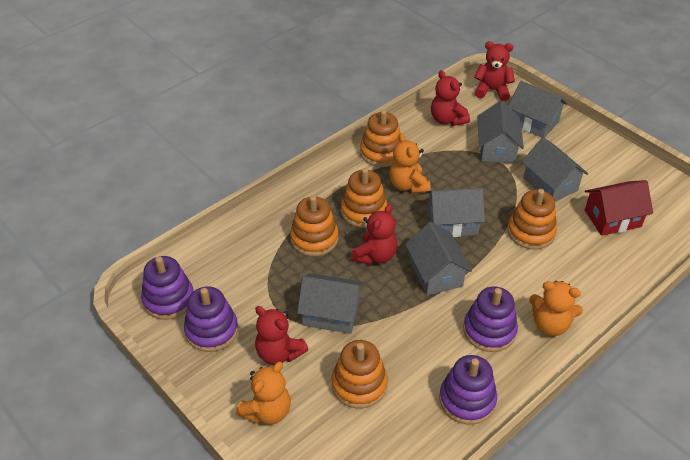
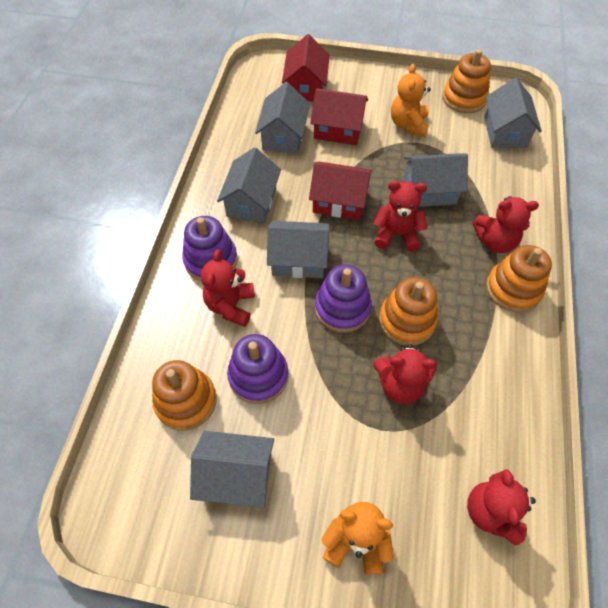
orange stacking toy: 5 -> 4
orange teddy bear: 3 -> 2
purple stacking toy: 4 -> 3
red house: 1 -> 3
red teddy bear: 4 -> 5

